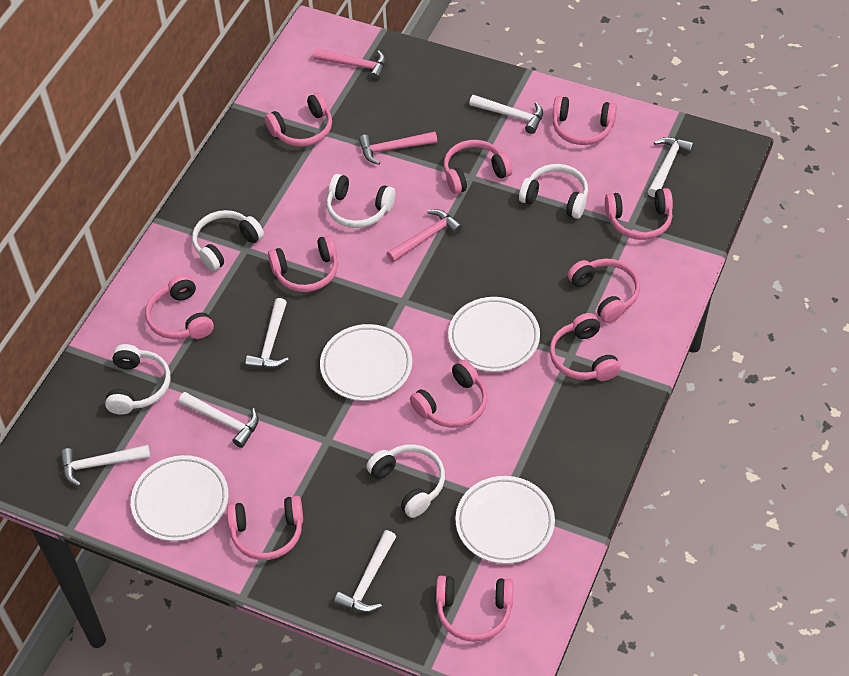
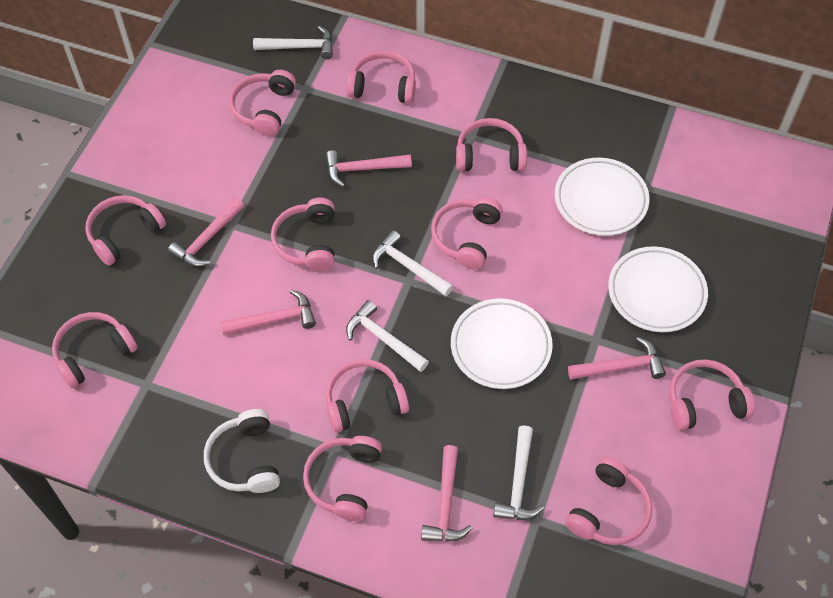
pink hammer: 3 -> 5
white hammer: 6 -> 4
white headphones: 5 -> 1
white plate: 4 -> 3

